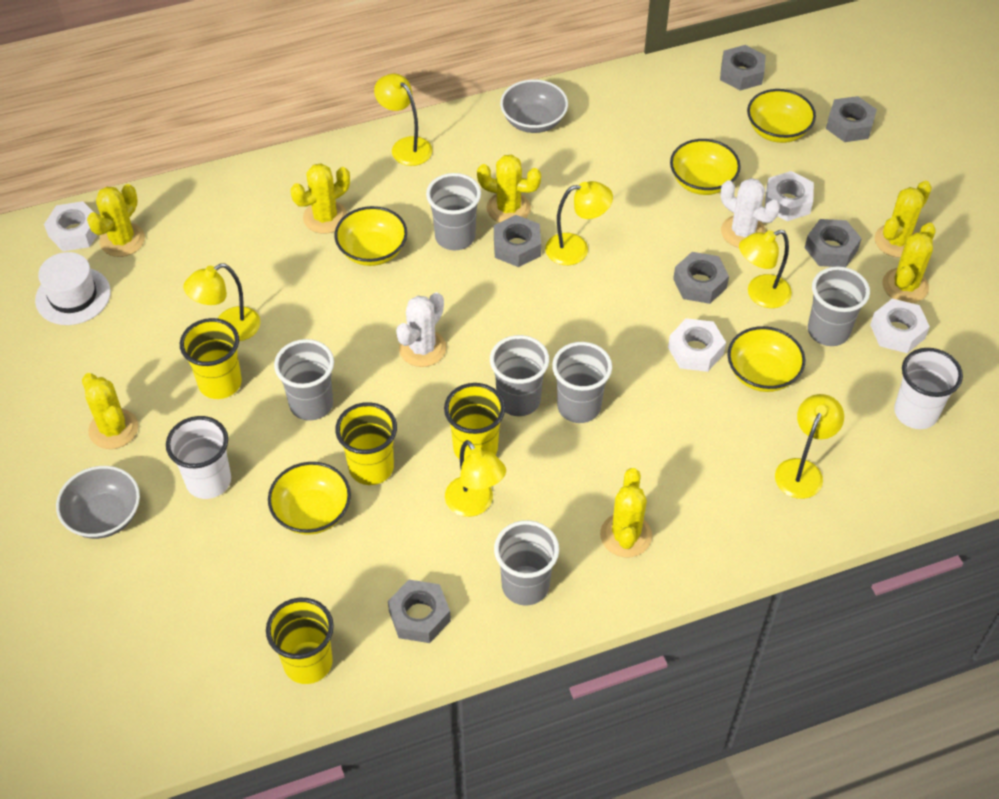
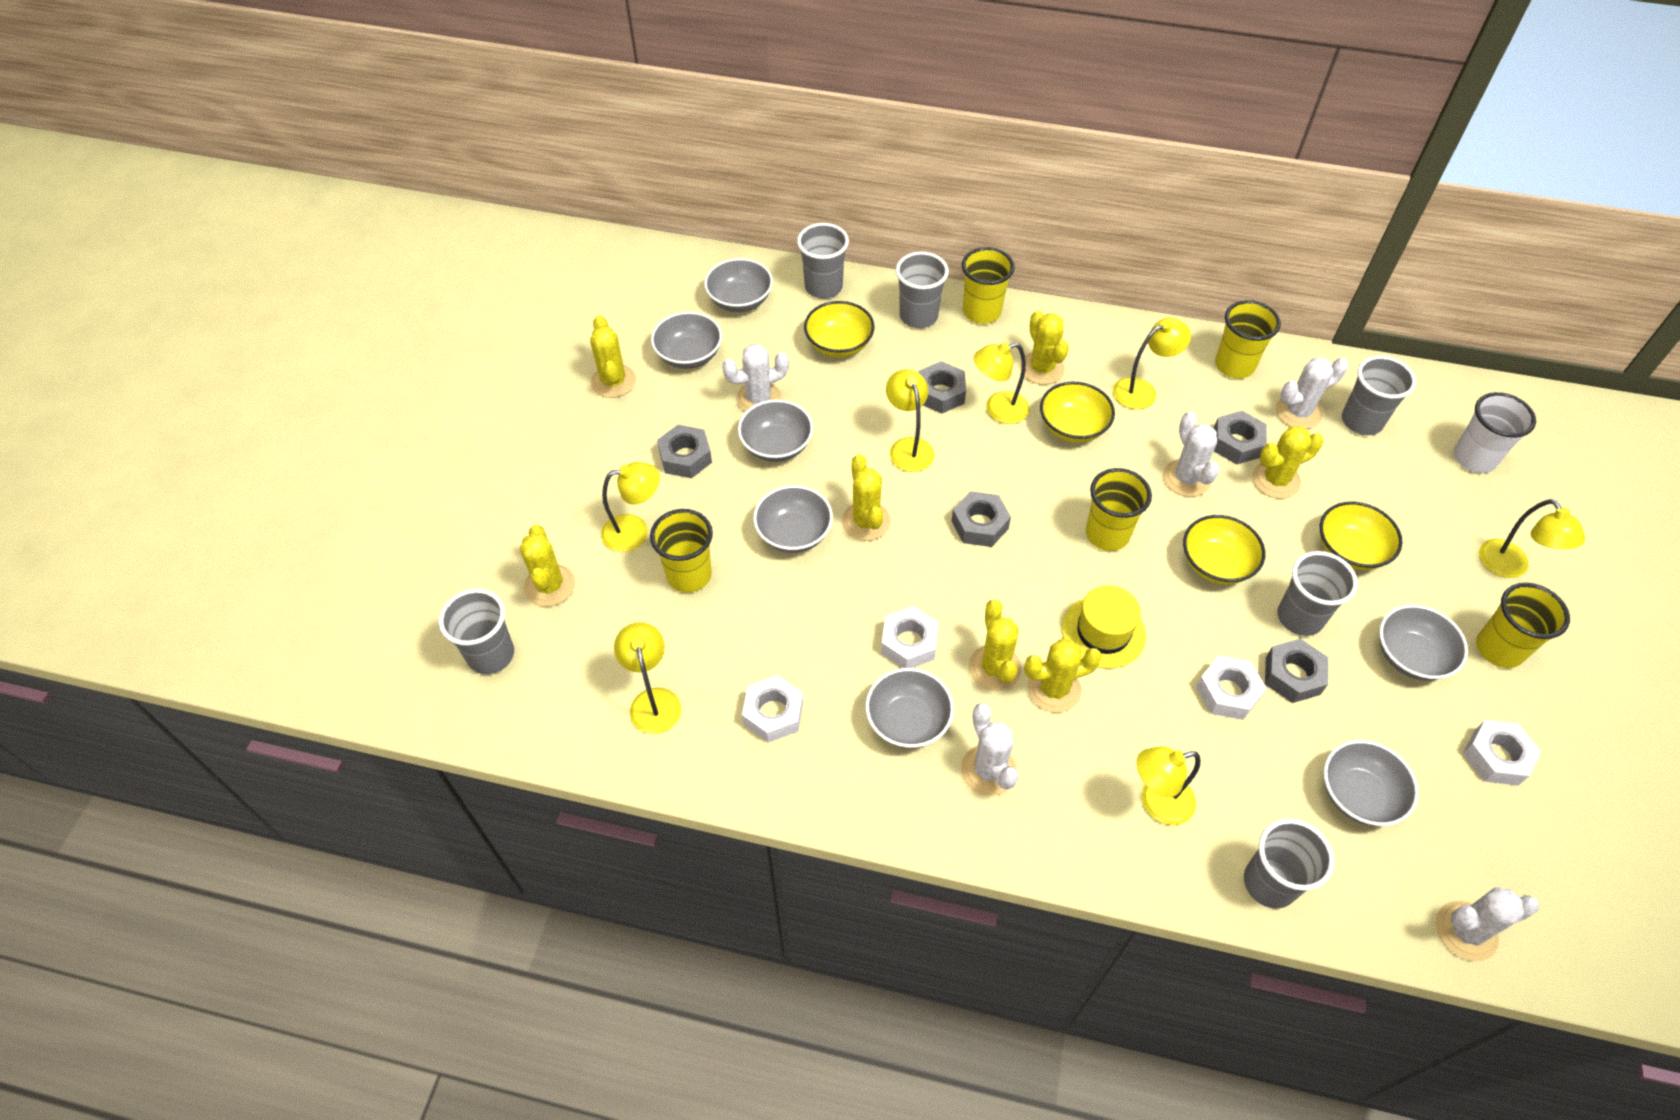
grey bowl: 2 -> 7
grey nut: 6 -> 5
white cactus: 2 -> 5
white cup: 2 -> 1
white hat: 1 -> 0
yellow bowl: 5 -> 4
yellow cup: 4 -> 5
yellow hat: 0 -> 1
yellow lamp: 6 -> 7

